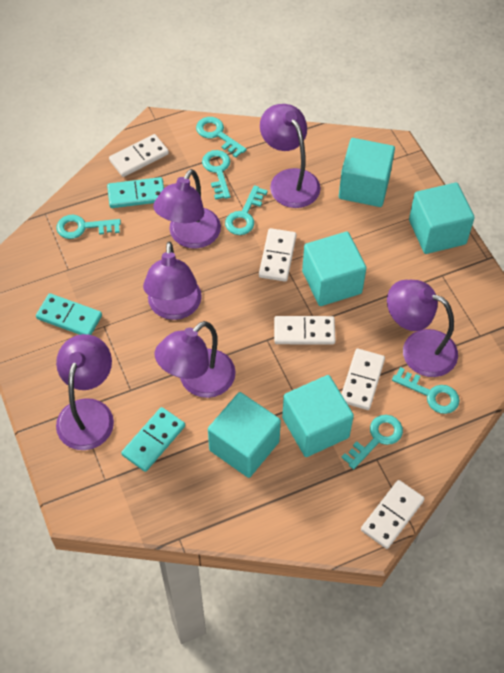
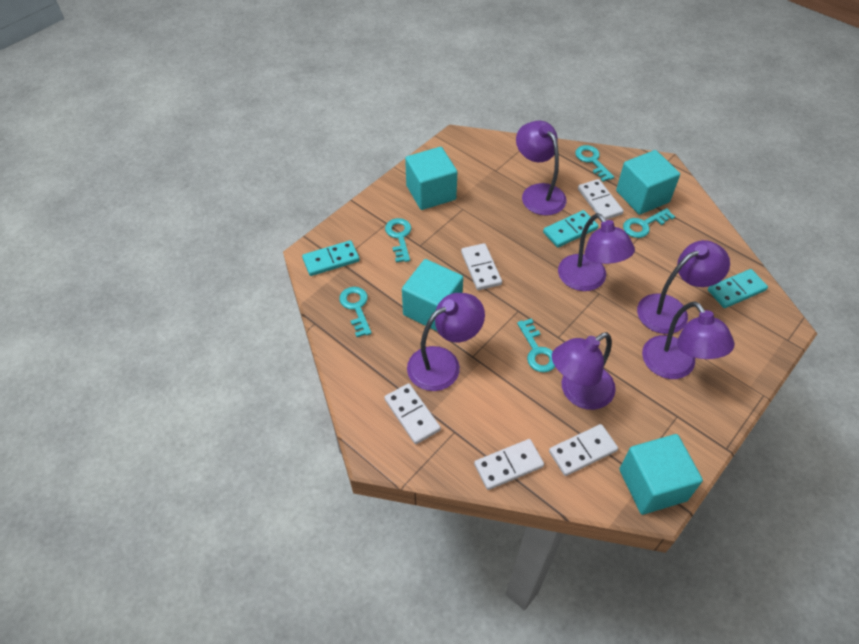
turquoise cube: 5 -> 4
turquoise key: 6 -> 5

